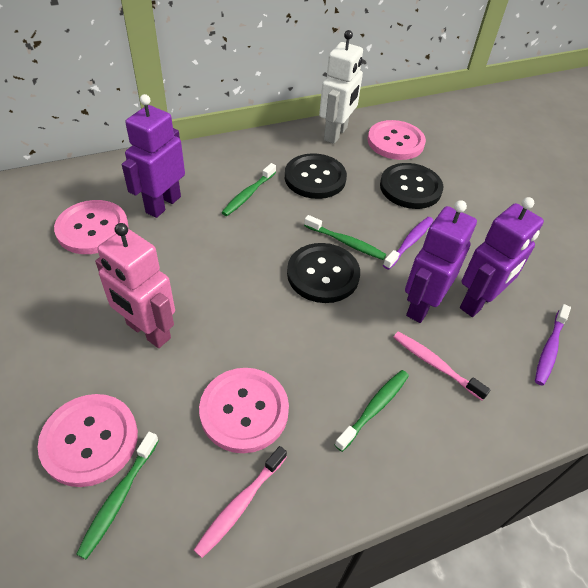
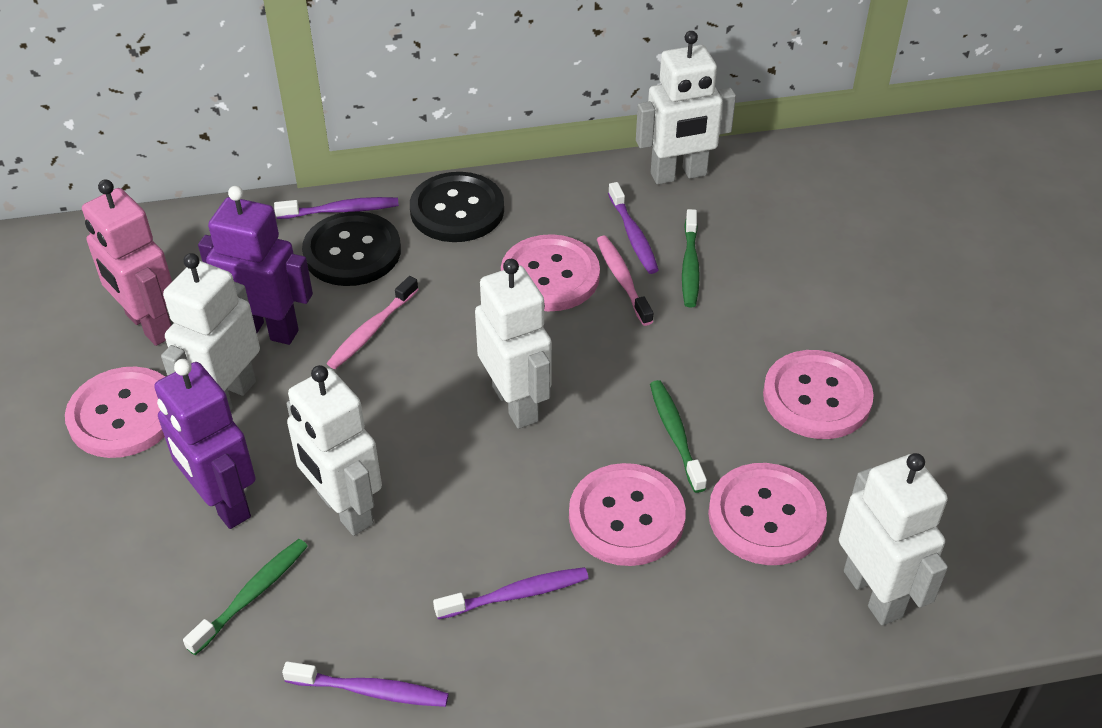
black button: 3 -> 2
green toothbrush: 4 -> 3
pink button: 4 -> 5
purple robot: 3 -> 2
purple toothbrush: 2 -> 4
white robot: 1 -> 5

